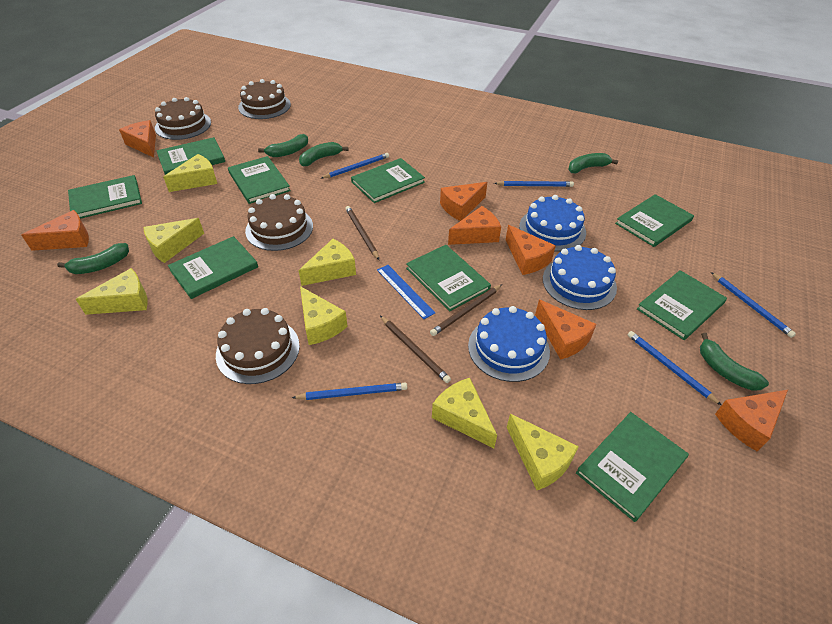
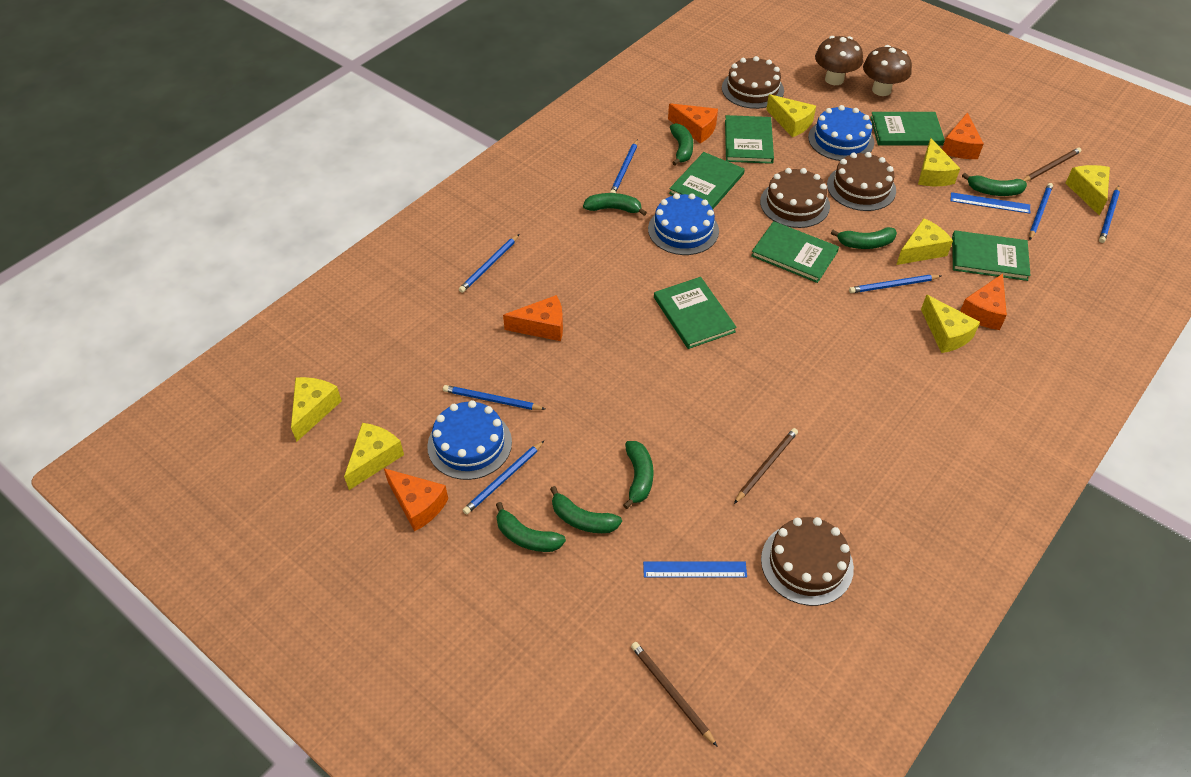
blue pencil: 5 -> 7
blue ruler: 1 -> 2
brown mushroom: 0 -> 2
green banana: 5 -> 7
green book: 9 -> 6
orange cheese: 7 -> 5

